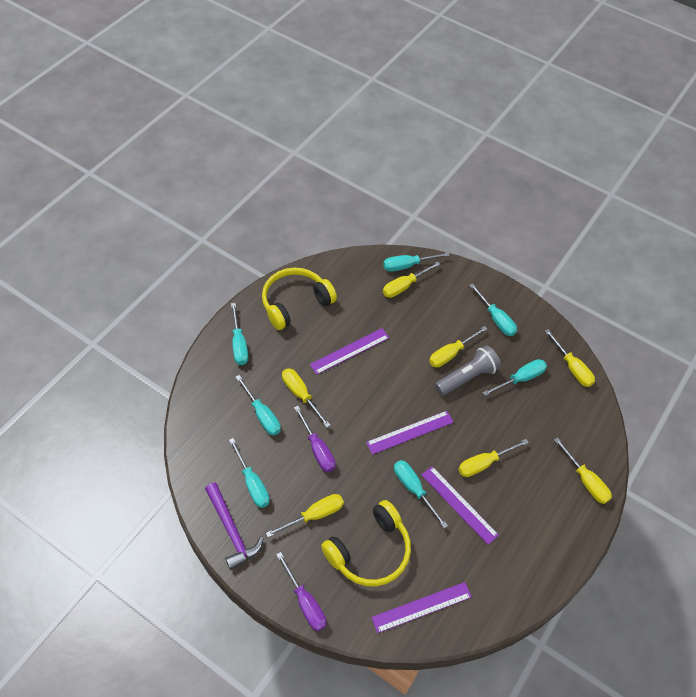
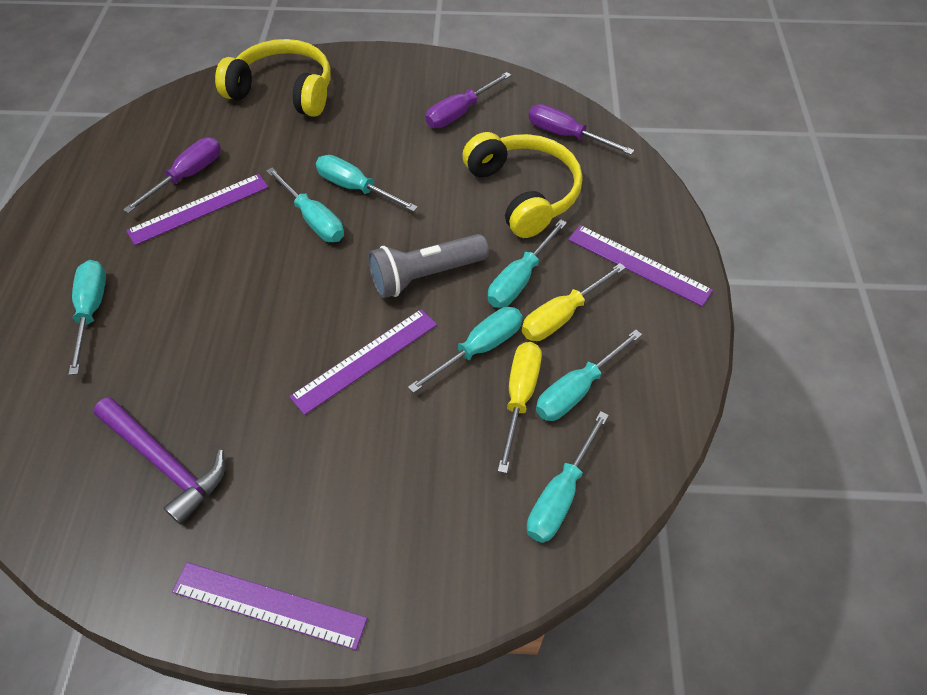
purple screwdriver: 2 -> 3
yellow screwdriver: 7 -> 2

